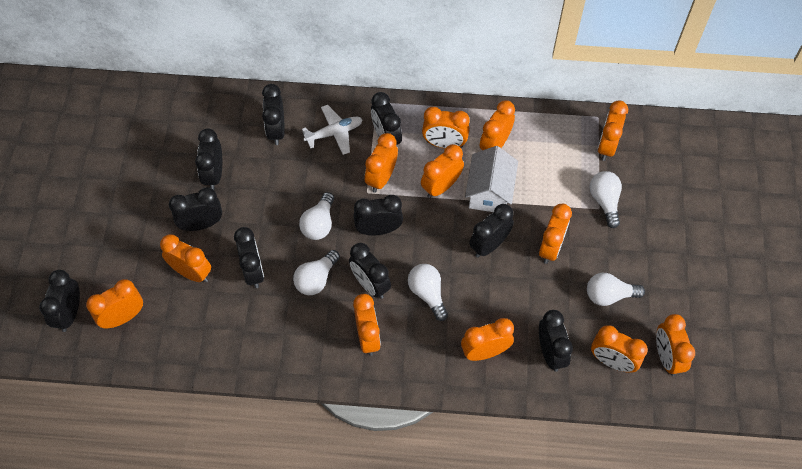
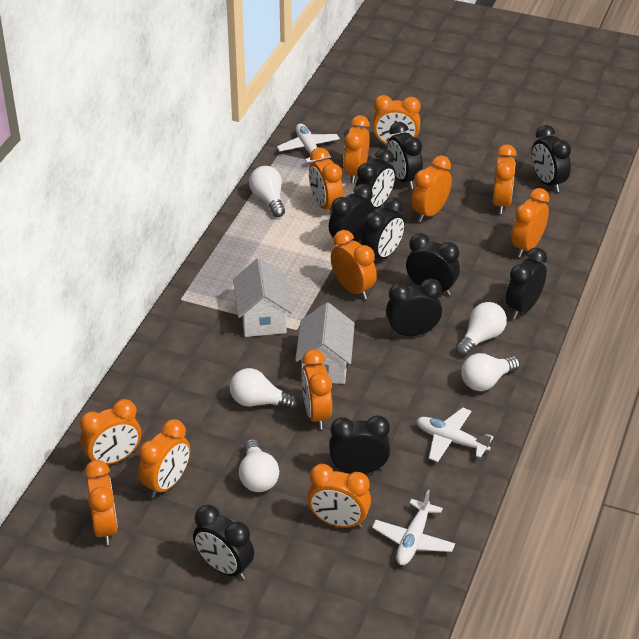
white house: 1 -> 2
white plane: 1 -> 3

